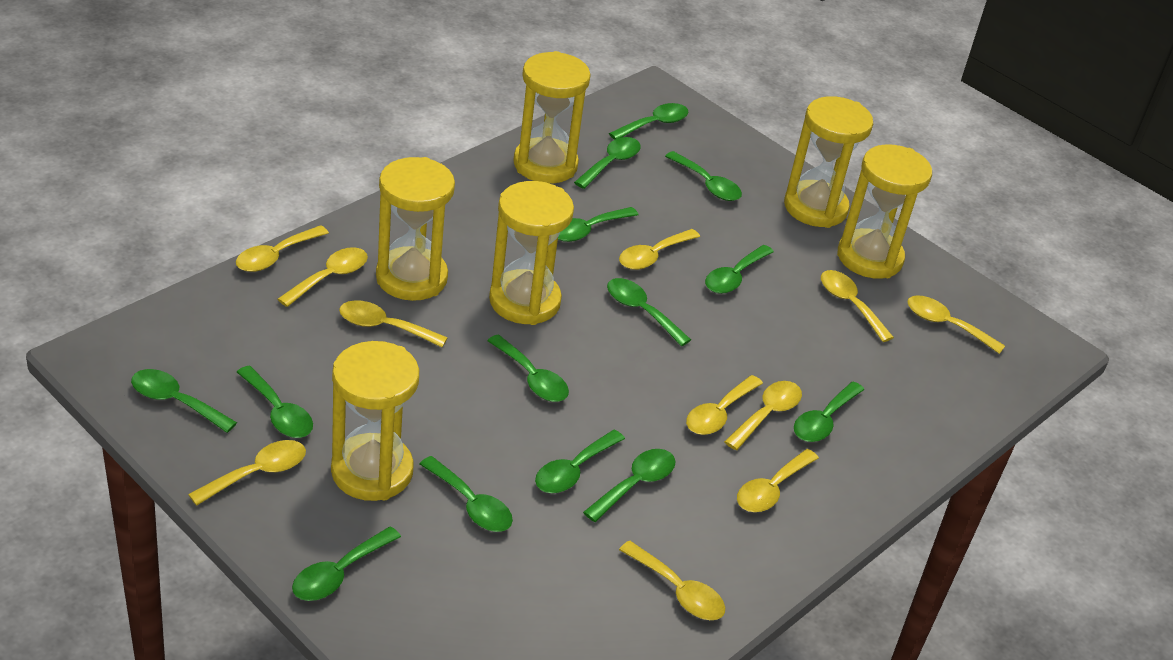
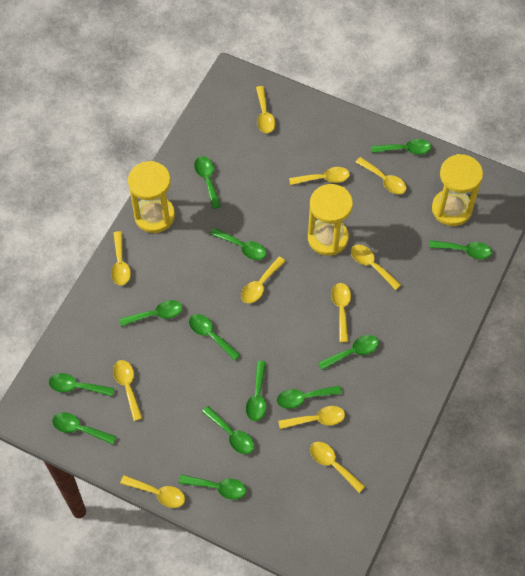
green spoon: 14 -> 13
yellow hourglass: 6 -> 3

